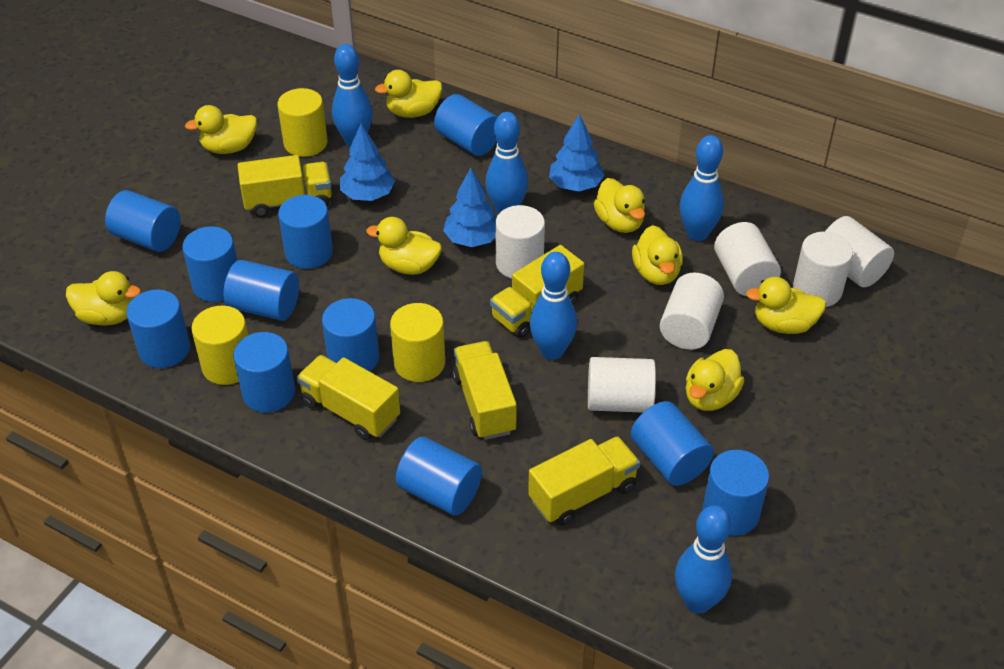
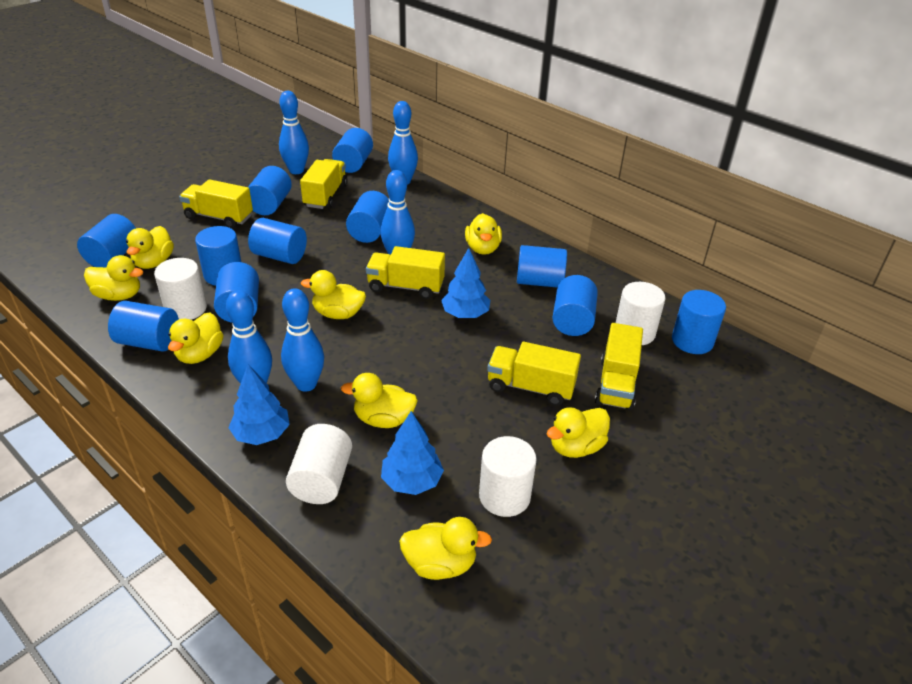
white cylinder: 6 -> 4
yellow cylinder: 3 -> 0

